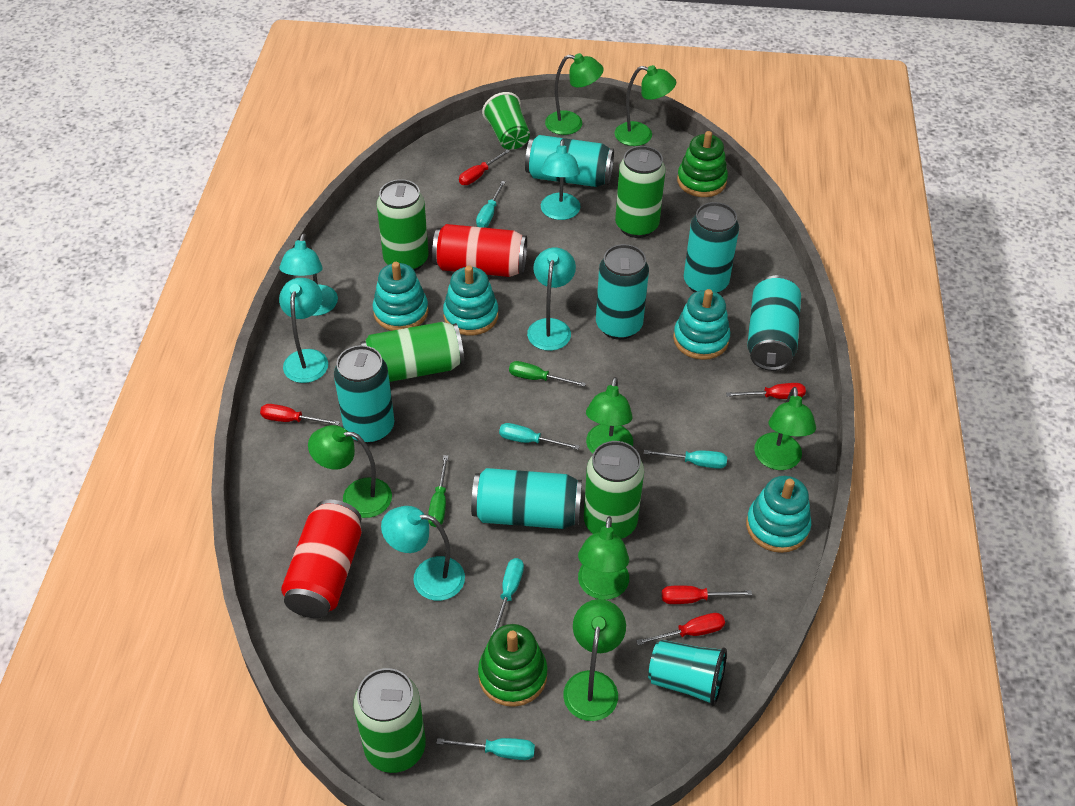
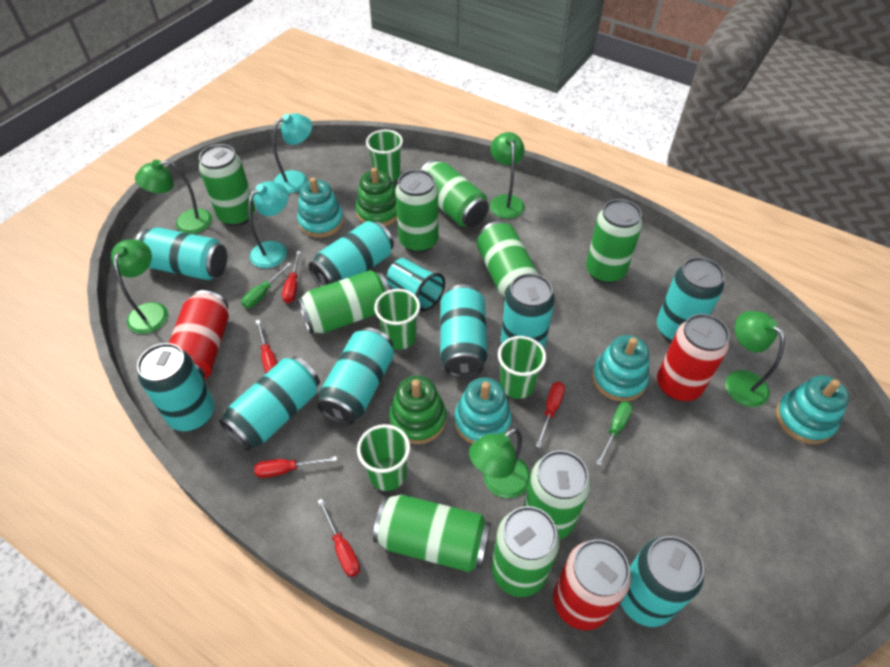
green can: 5 -> 9
green cup: 1 -> 4
green lamp: 7 -> 5
red can: 2 -> 3
turquoise can: 6 -> 9
turquoise lamp: 5 -> 2
turquoise screwdriver: 5 -> 0

